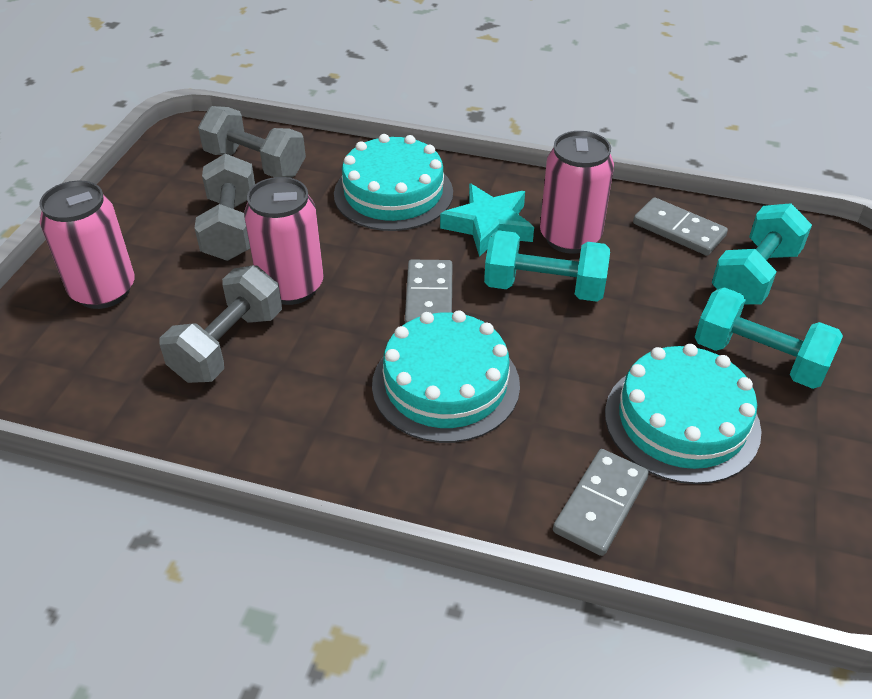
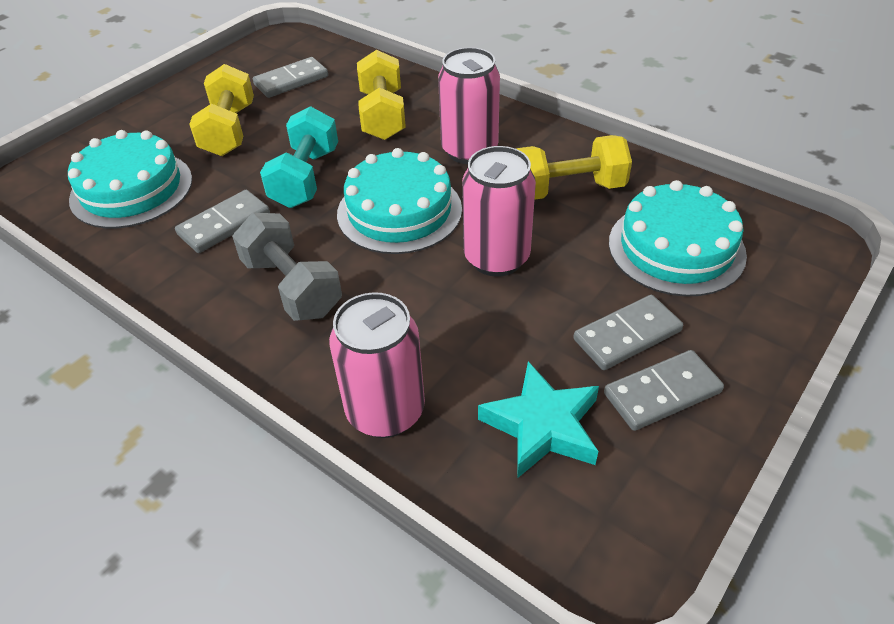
grey domino: 3 -> 4
grey dumbbell: 3 -> 1
turquoise dumbbell: 3 -> 1
yellow dumbbell: 0 -> 3

